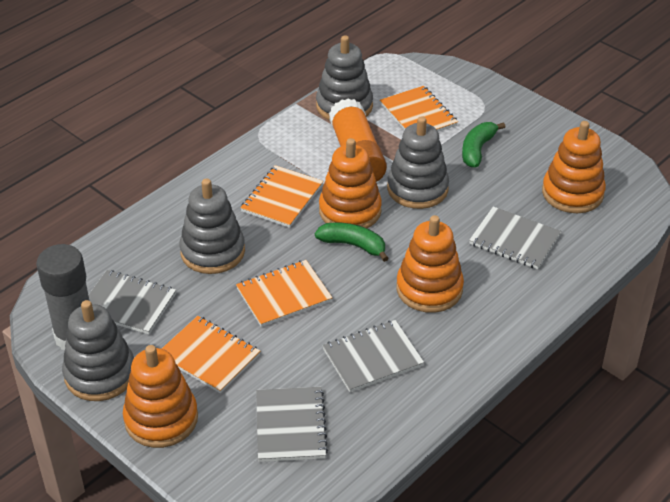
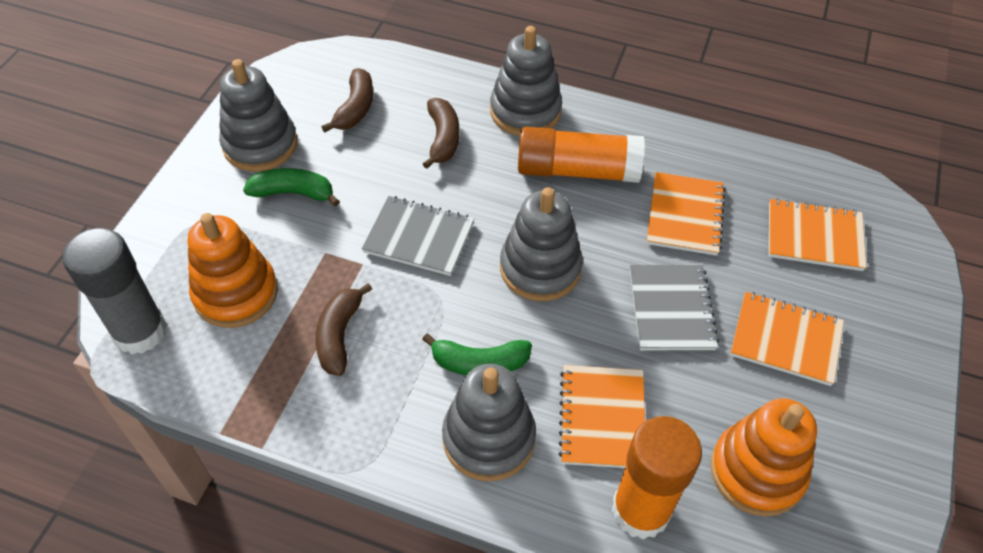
brown banana: 0 -> 3
grey notebook: 4 -> 2
orange glue stick: 1 -> 2
orange stacking toy: 4 -> 2

